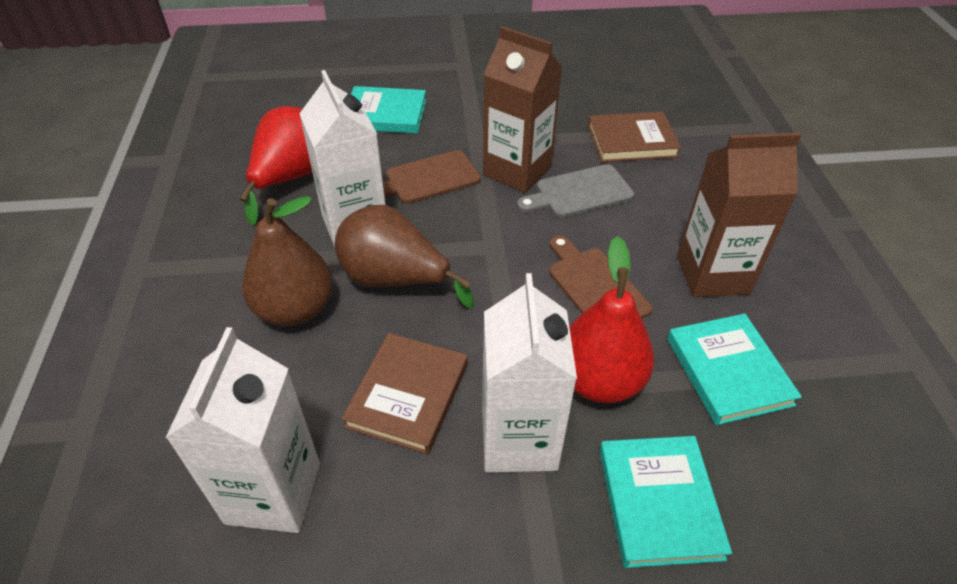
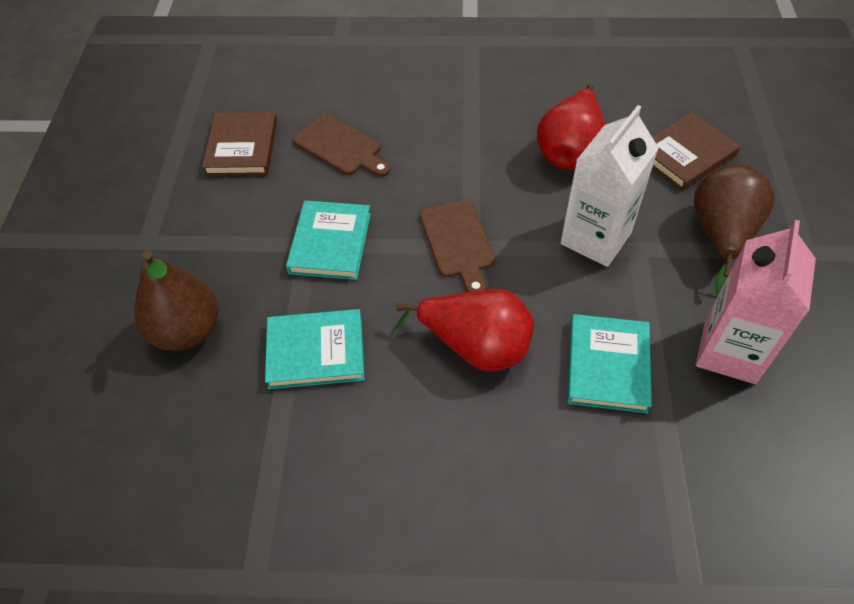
brown carton: 2 -> 0
grey cutting board: 1 -> 0
pink carton: 0 -> 1
white carton: 3 -> 1

